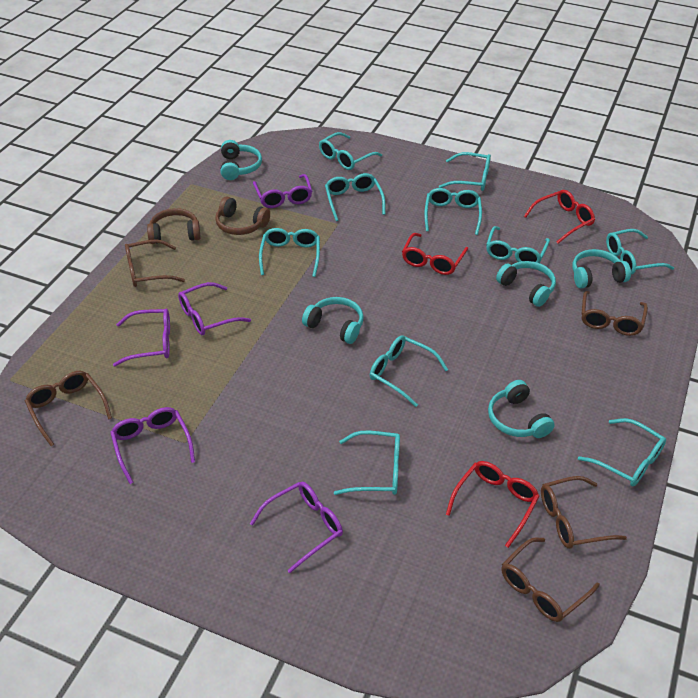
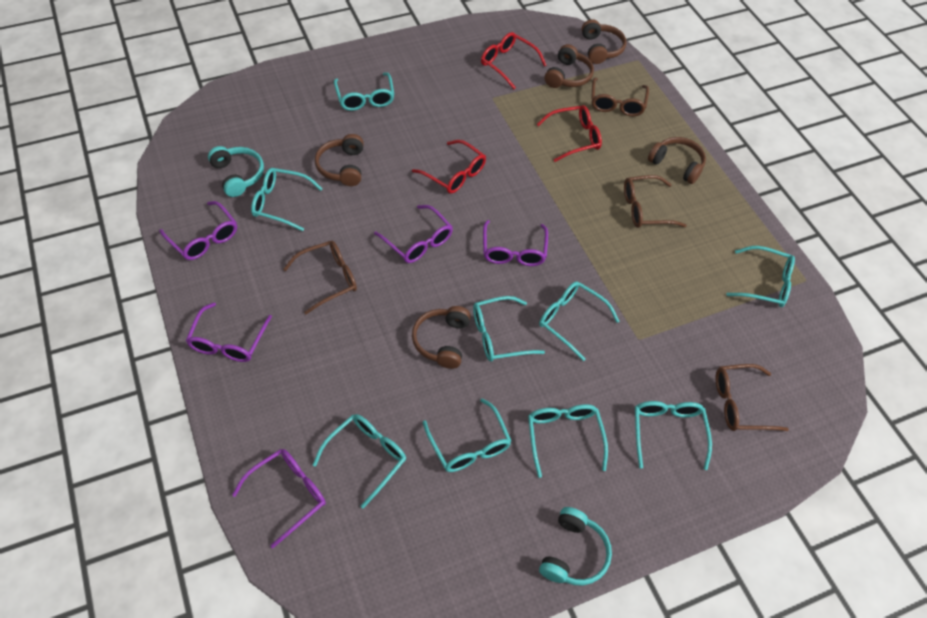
brown glasses: 5 -> 4
brown headphones: 2 -> 5
turquoise glasses: 10 -> 9
turquoise headphones: 5 -> 2

